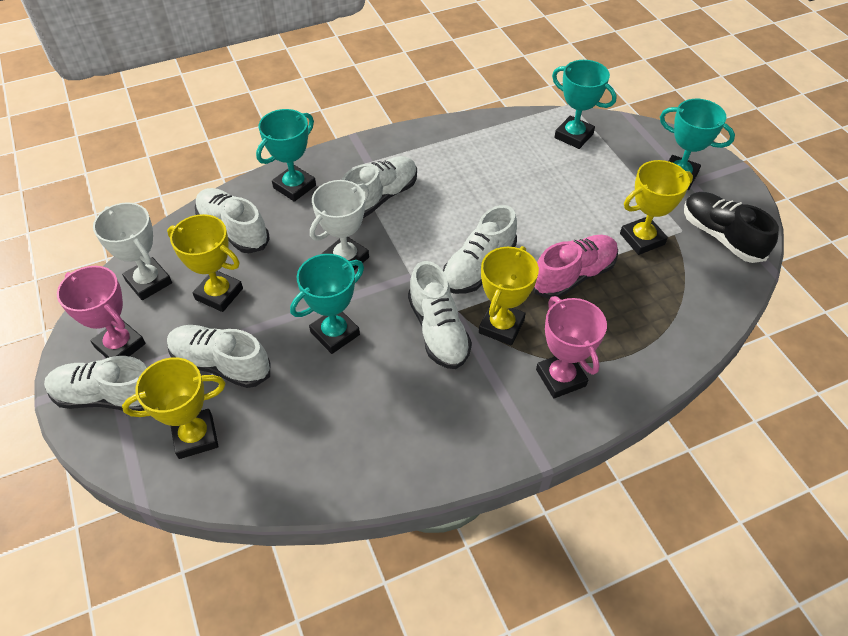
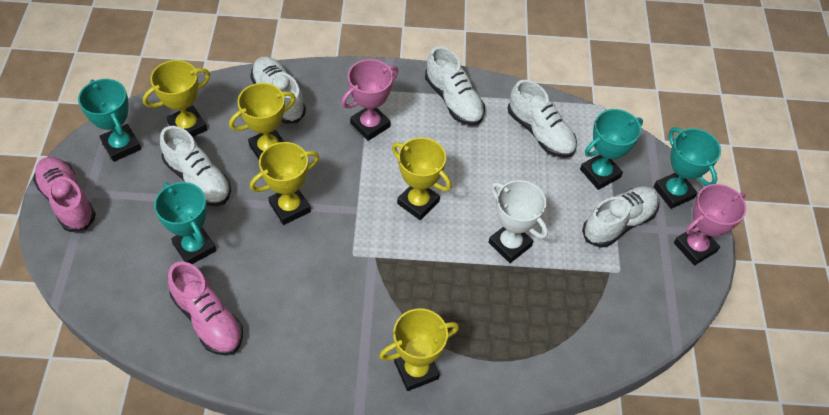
black shoe: 1 -> 0
pink shoe: 1 -> 2
white shoe: 6 -> 5
white trophy: 2 -> 1
yellow trophy: 4 -> 5

